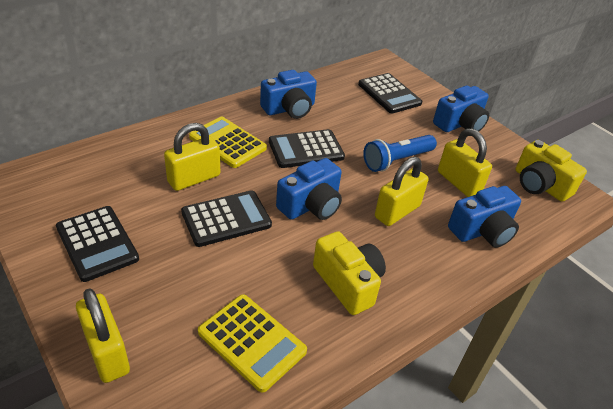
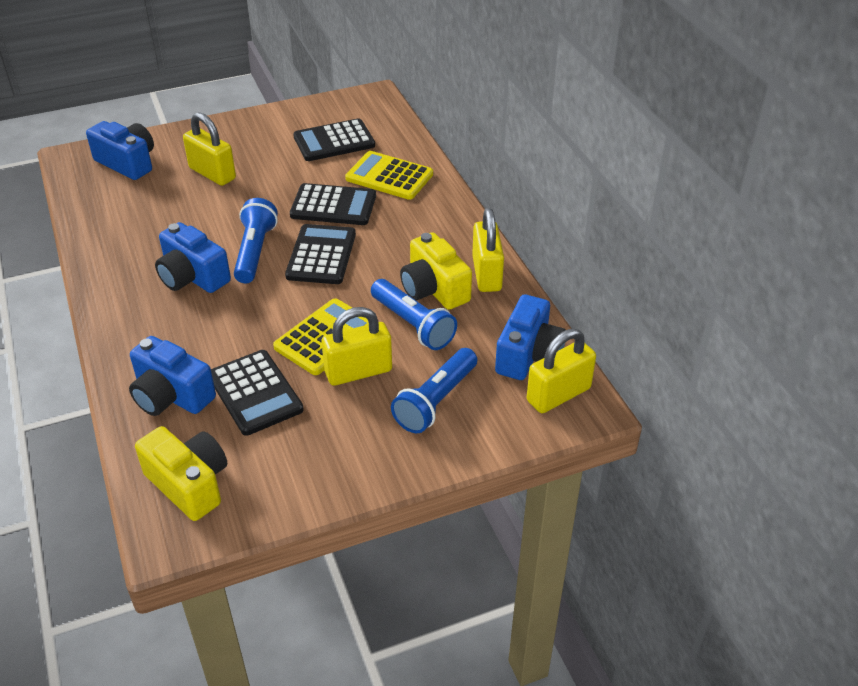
blue flashlight: 1 -> 3

